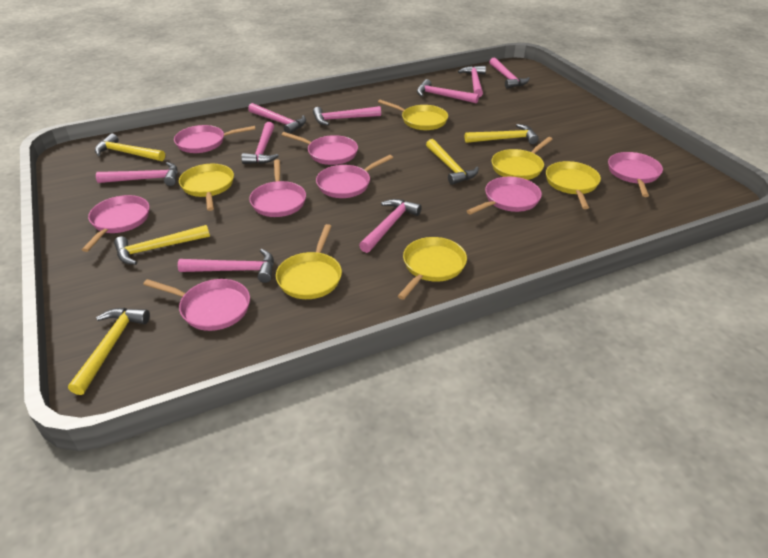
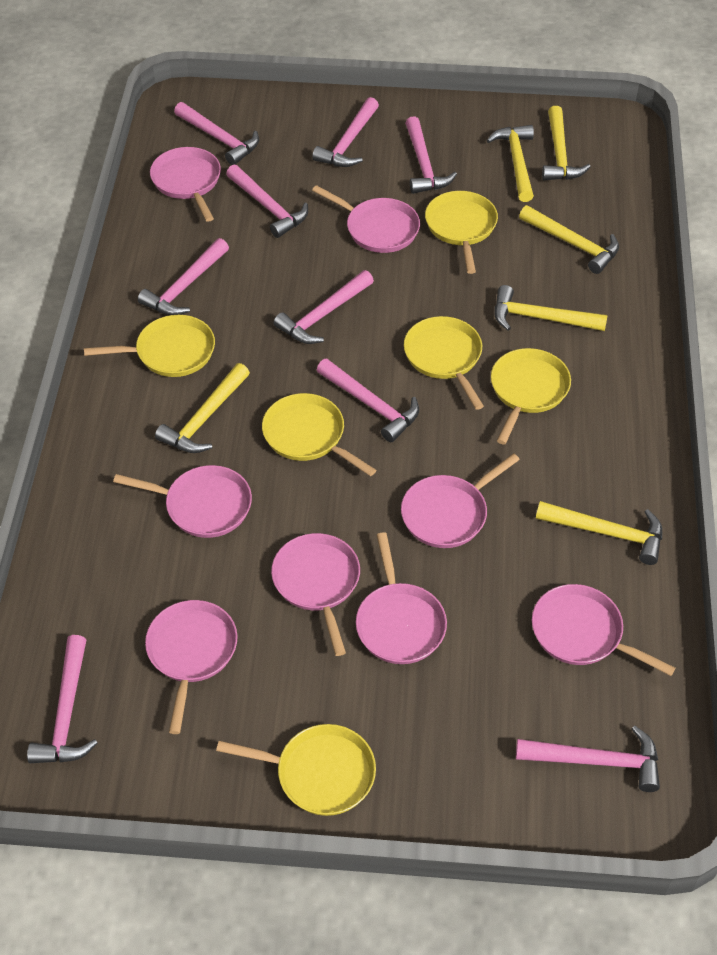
yellow hammer: 5 -> 6

